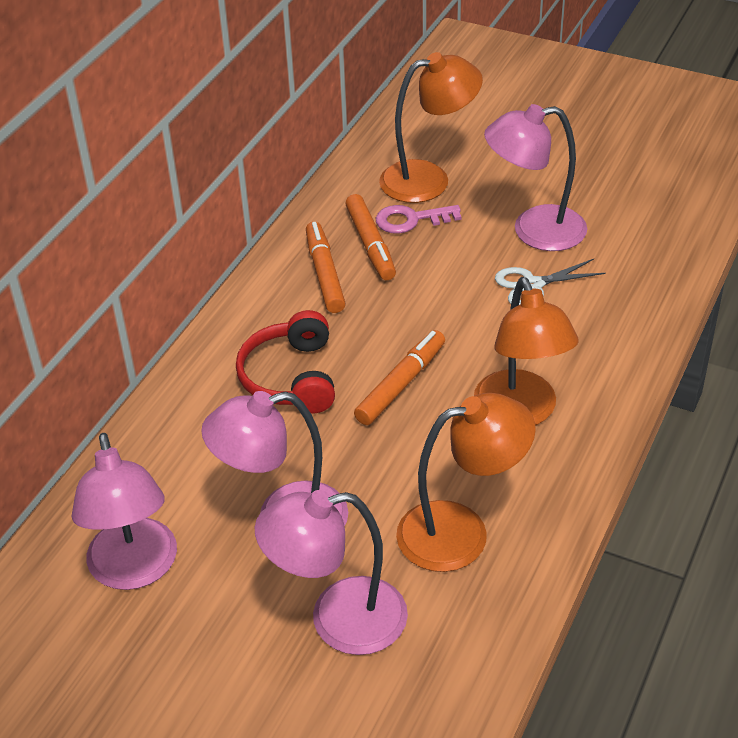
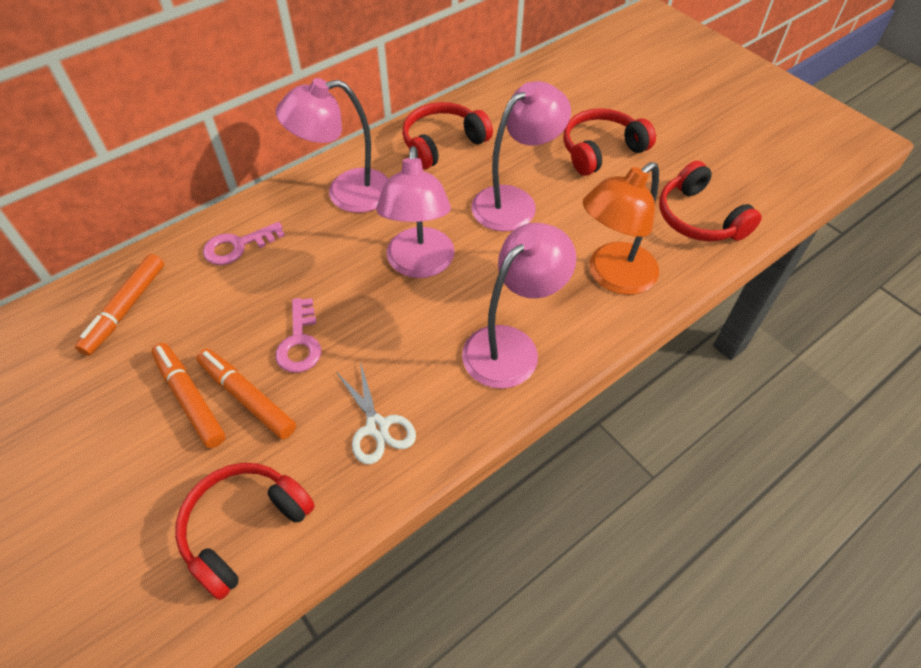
orange lamp: 3 -> 1
pink key: 1 -> 2
red headphones: 1 -> 4

